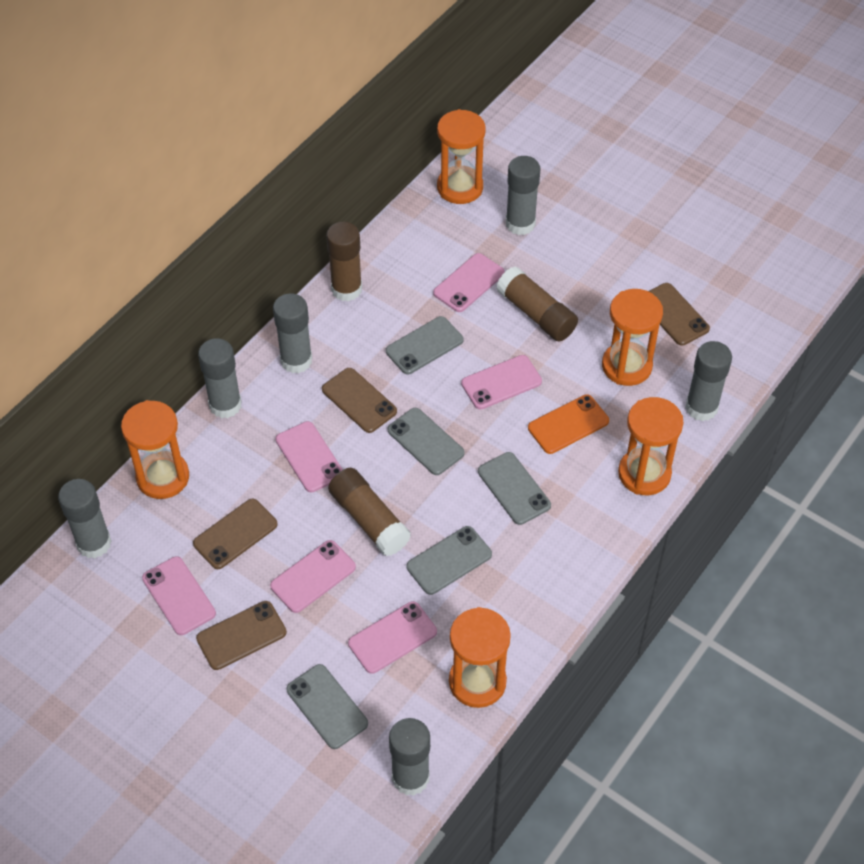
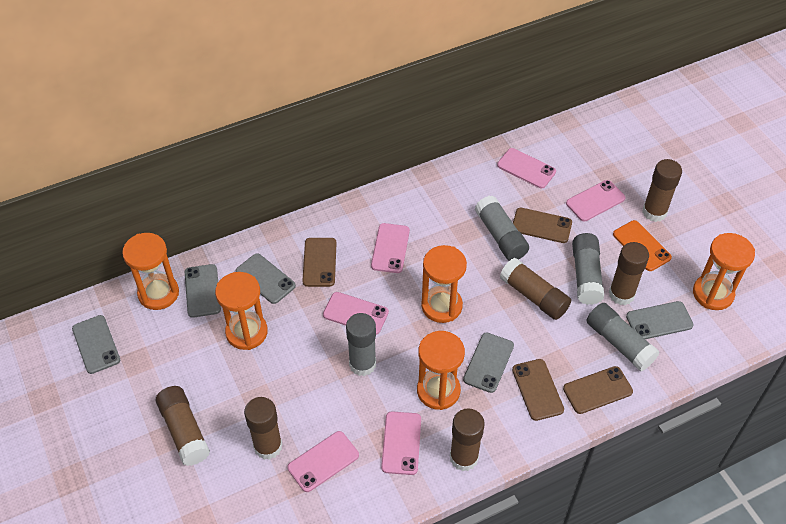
brown glue stick: 3 -> 6
grey glue stick: 6 -> 4

